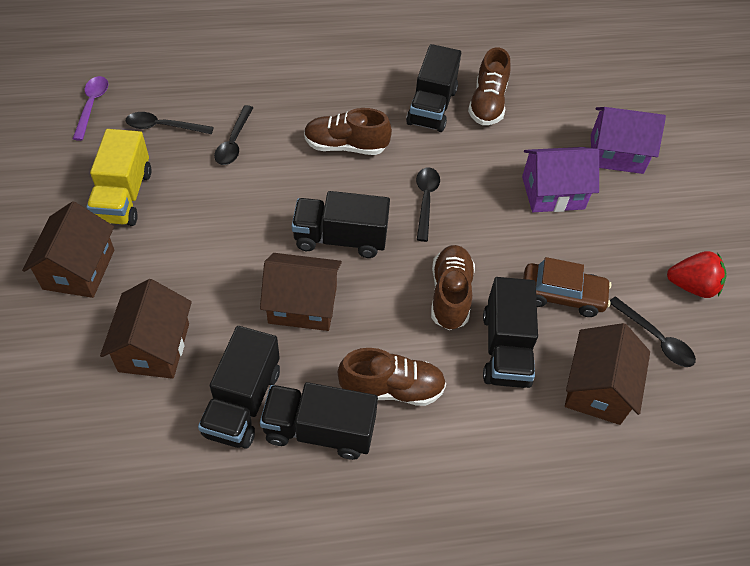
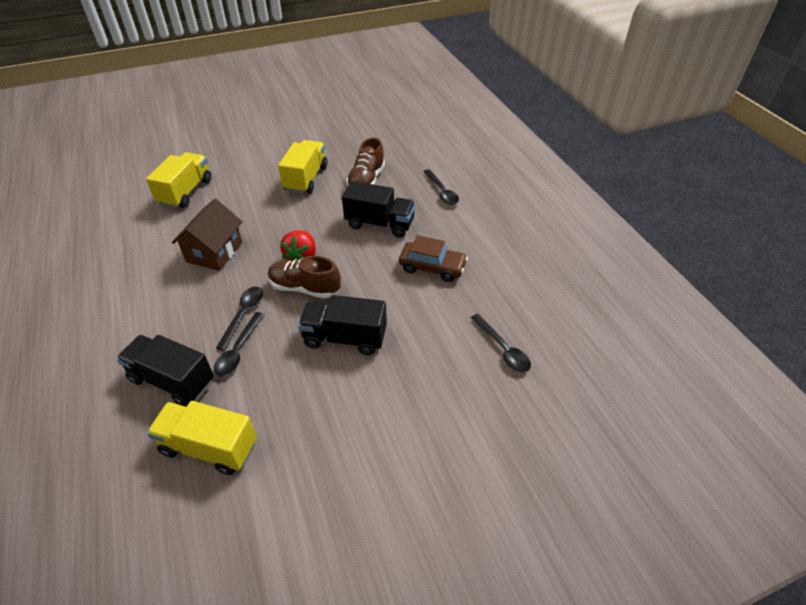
black truck: 5 -> 3
brown house: 4 -> 1
brown shoe: 4 -> 2
purple house: 2 -> 0
purple spoon: 1 -> 0
yellow truck: 1 -> 3

